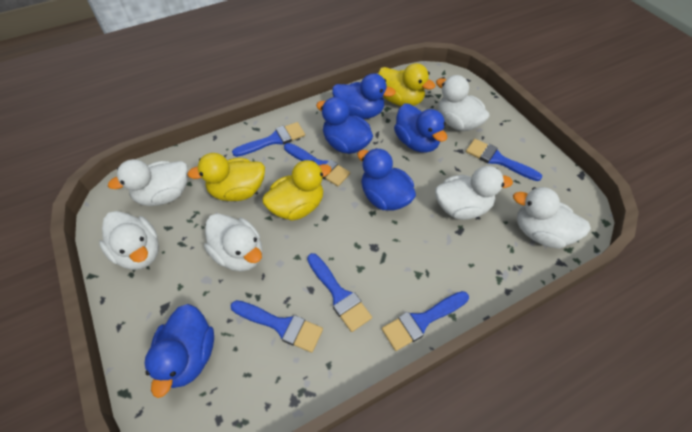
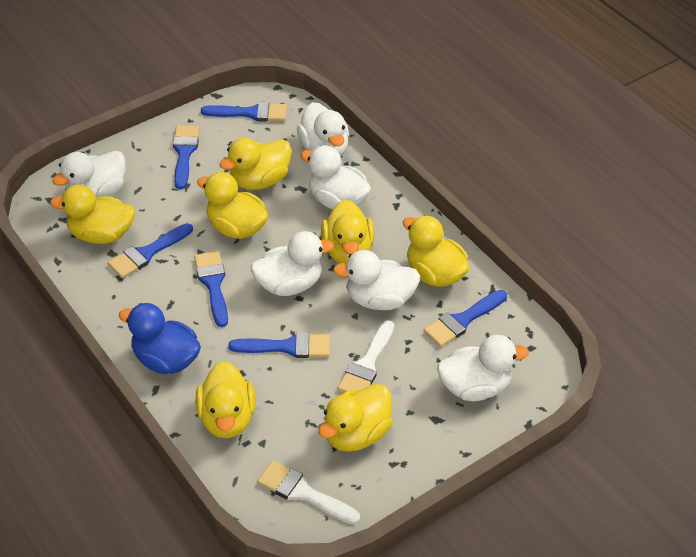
blue duck: 5 -> 1
white brush: 0 -> 2
yellow duck: 3 -> 7

